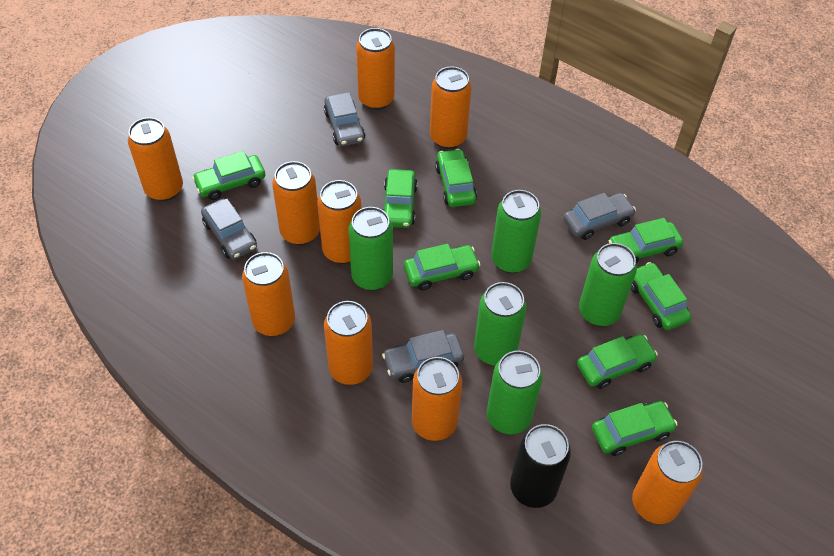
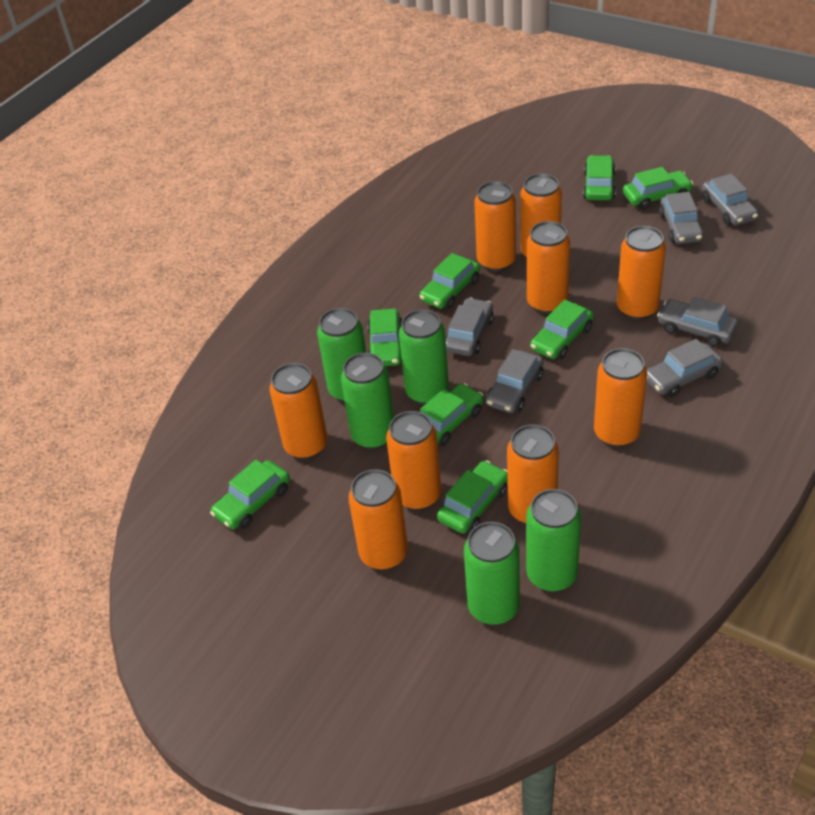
black can: 1 -> 0
grey car: 4 -> 6

